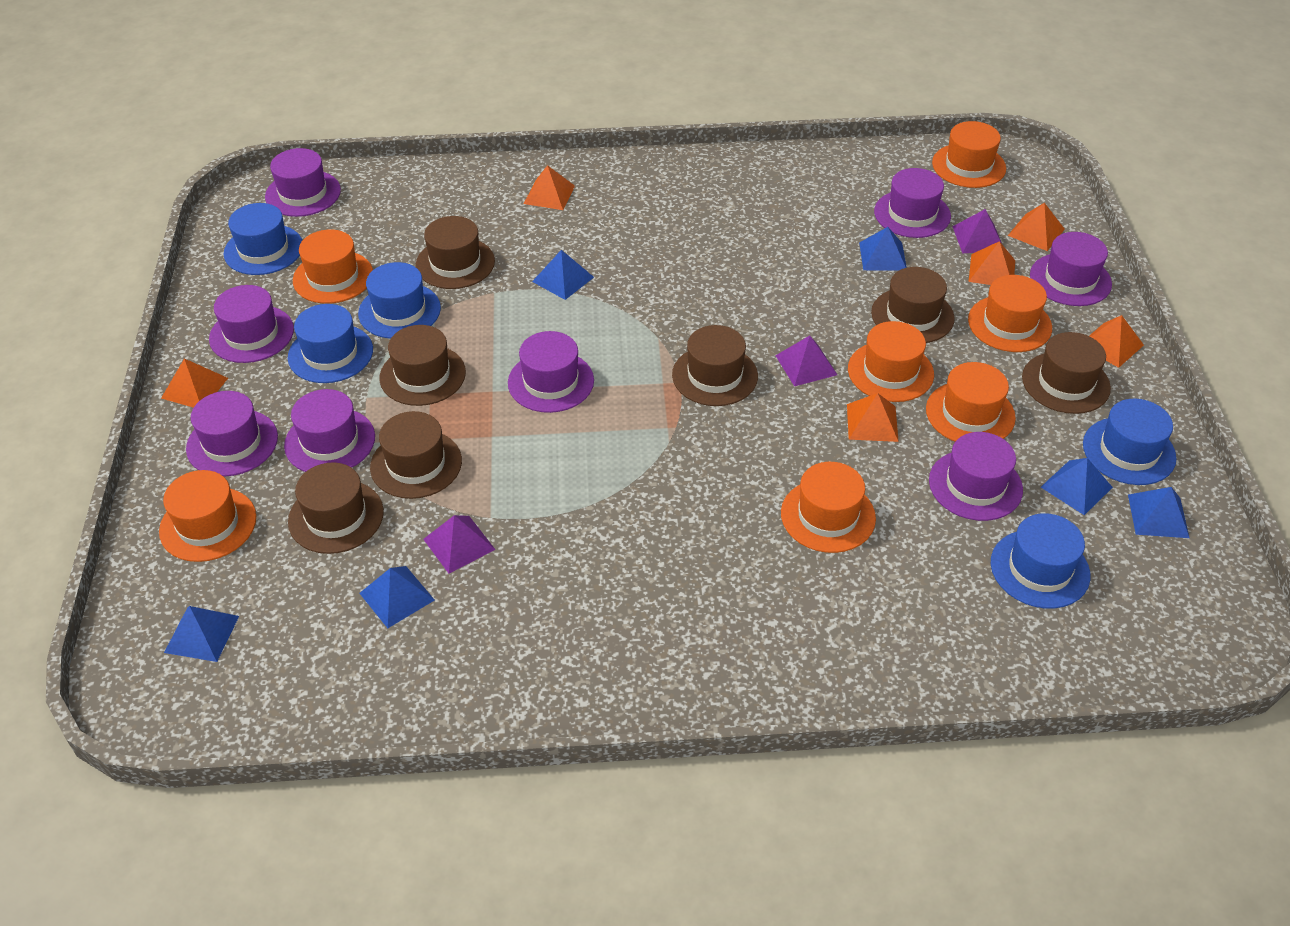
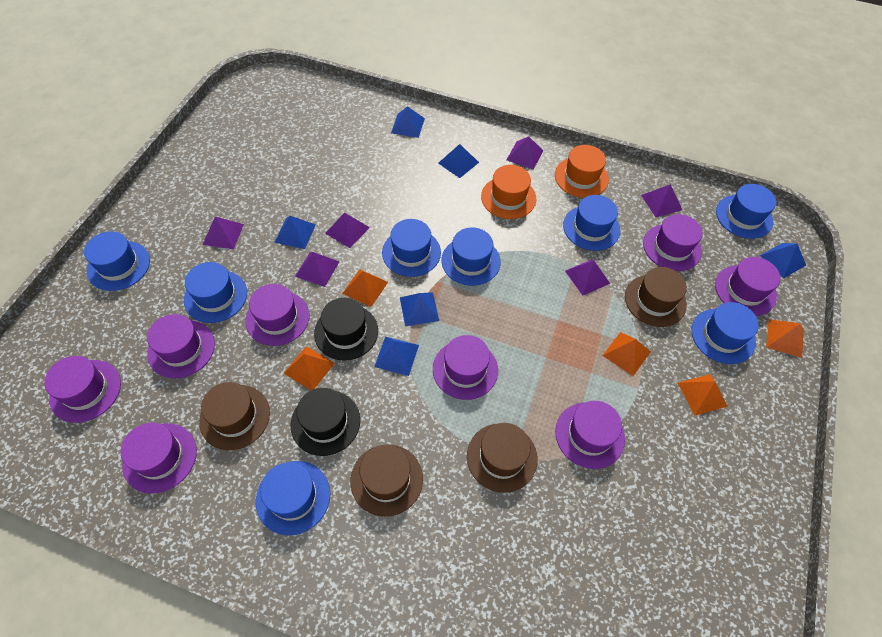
black hat: 0 -> 2
blue hat: 5 -> 8
brown hat: 7 -> 4
orange hat: 7 -> 2
orange pyramid: 6 -> 5
purple pyramid: 3 -> 6

